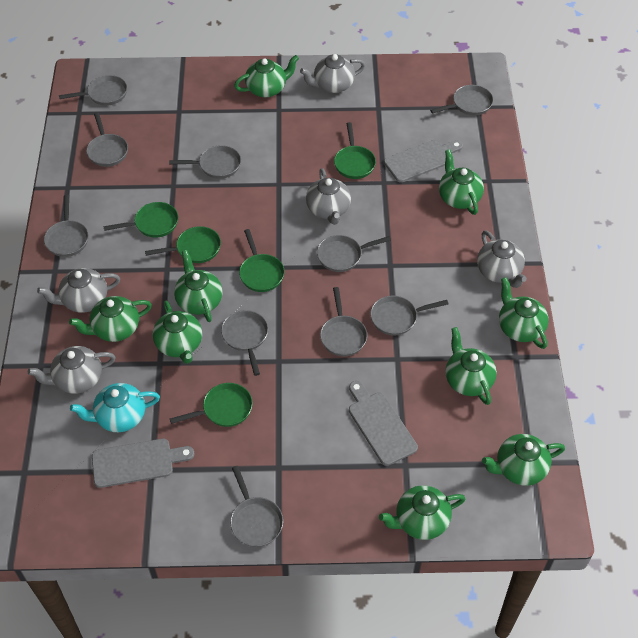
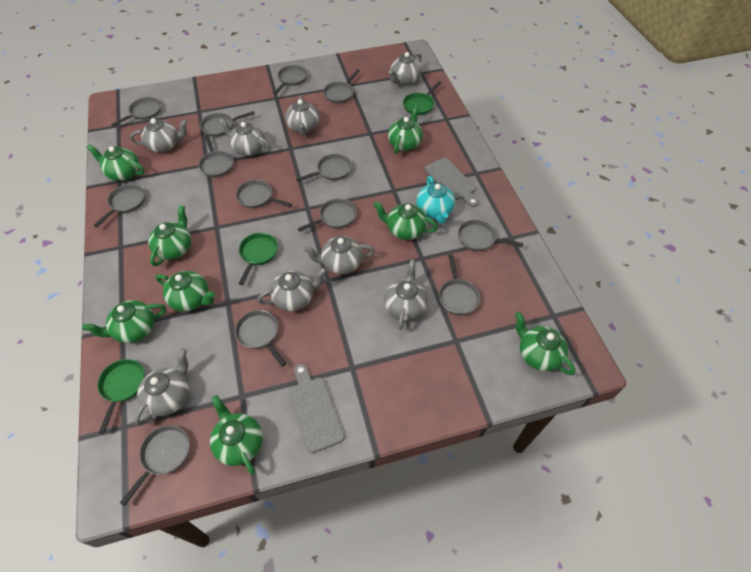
green pan: 5 -> 3
green teapot: 9 -> 8
grey cutting board: 3 -> 2
grey pan: 10 -> 13
grey teapot: 5 -> 8

